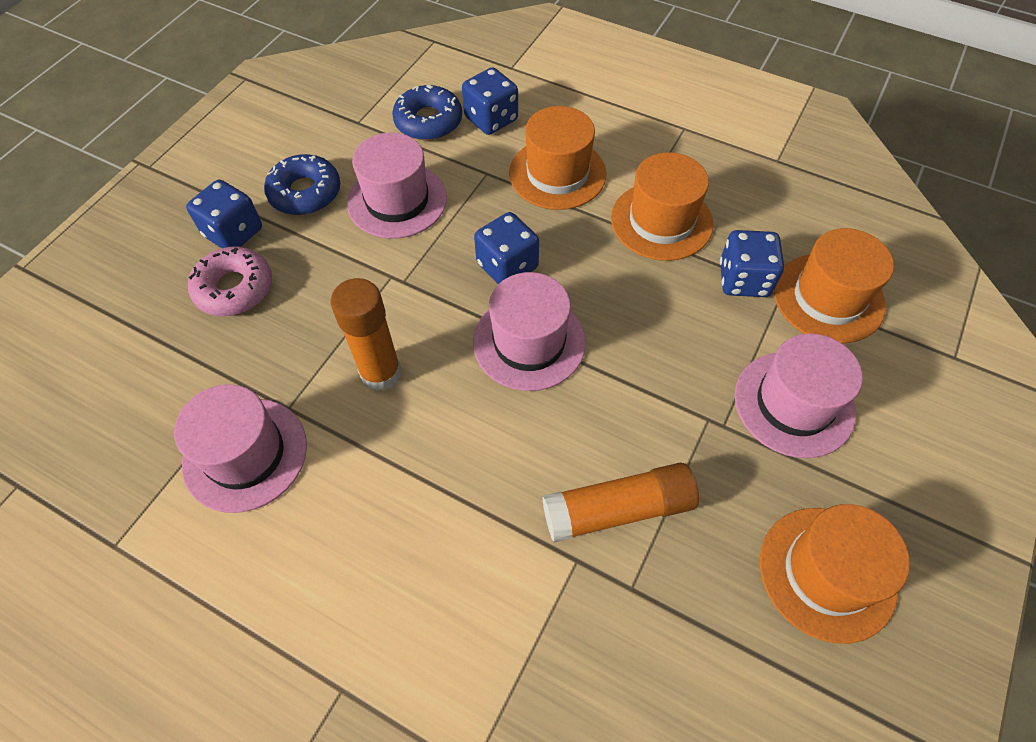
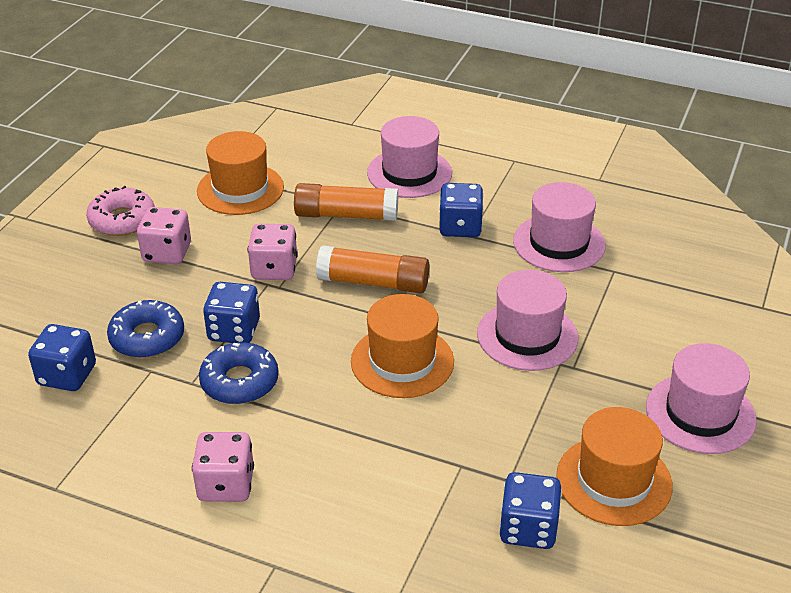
orange hat: 4 -> 3
pink dice: 0 -> 3

